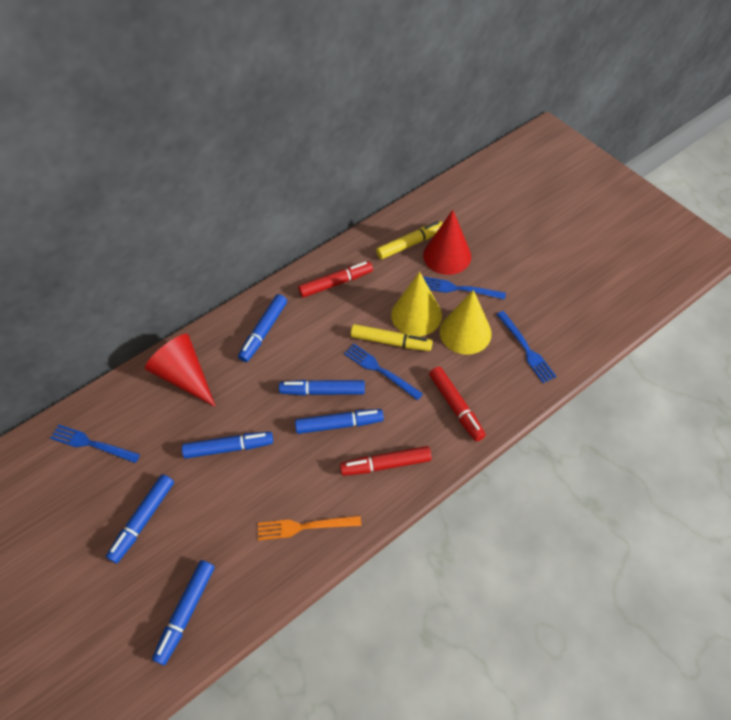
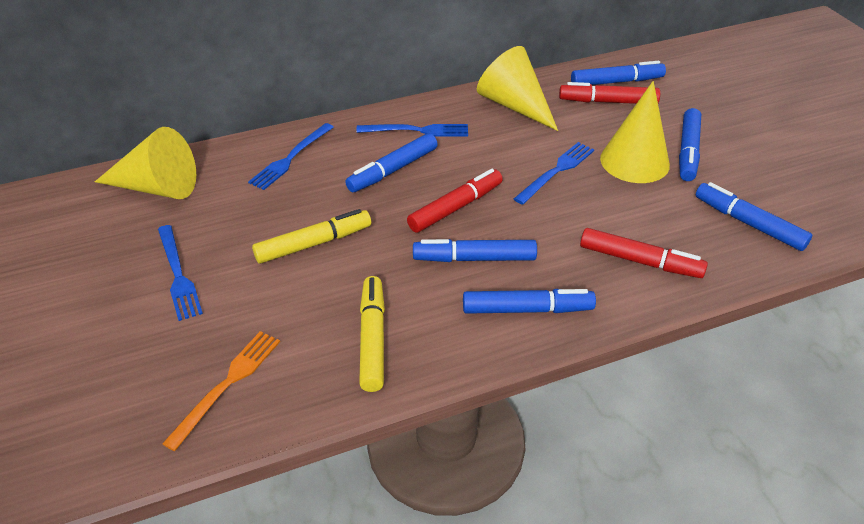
red cone: 2 -> 0
yellow cone: 2 -> 3

